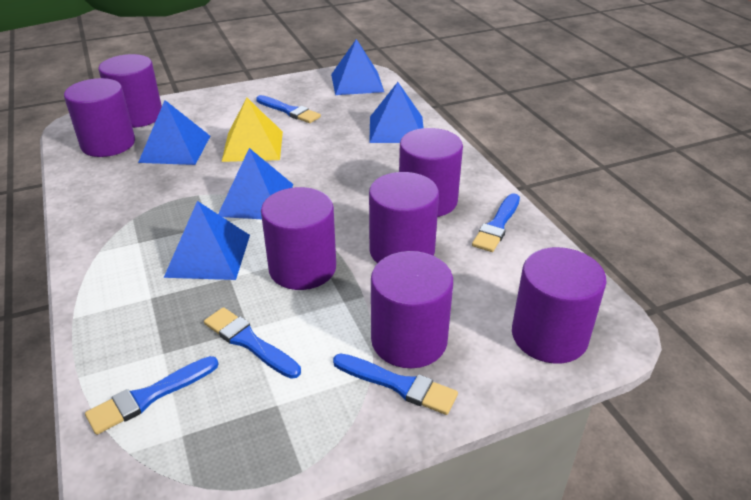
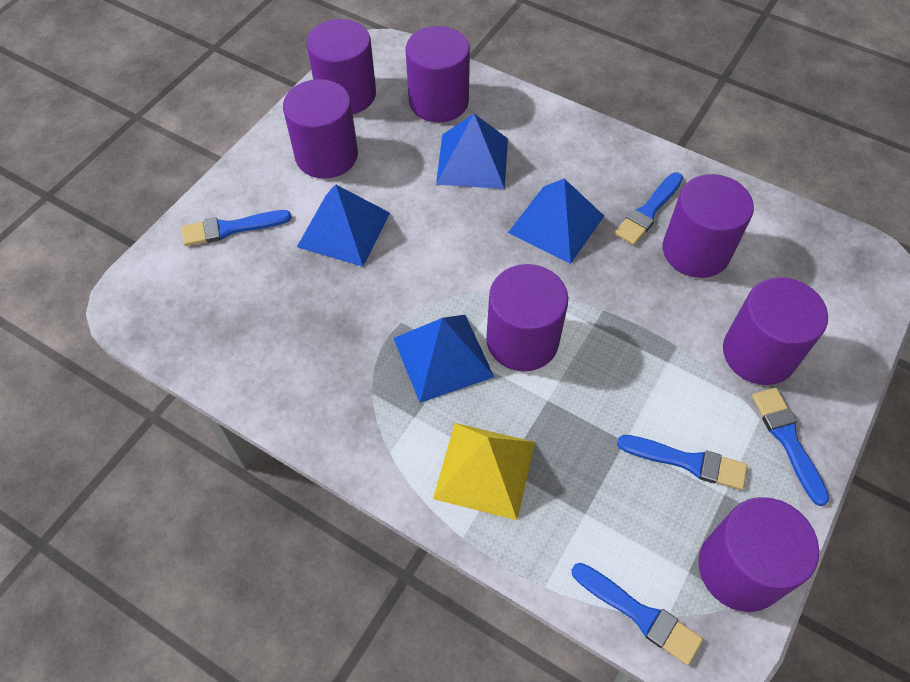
blue pyramid: 5 -> 4

